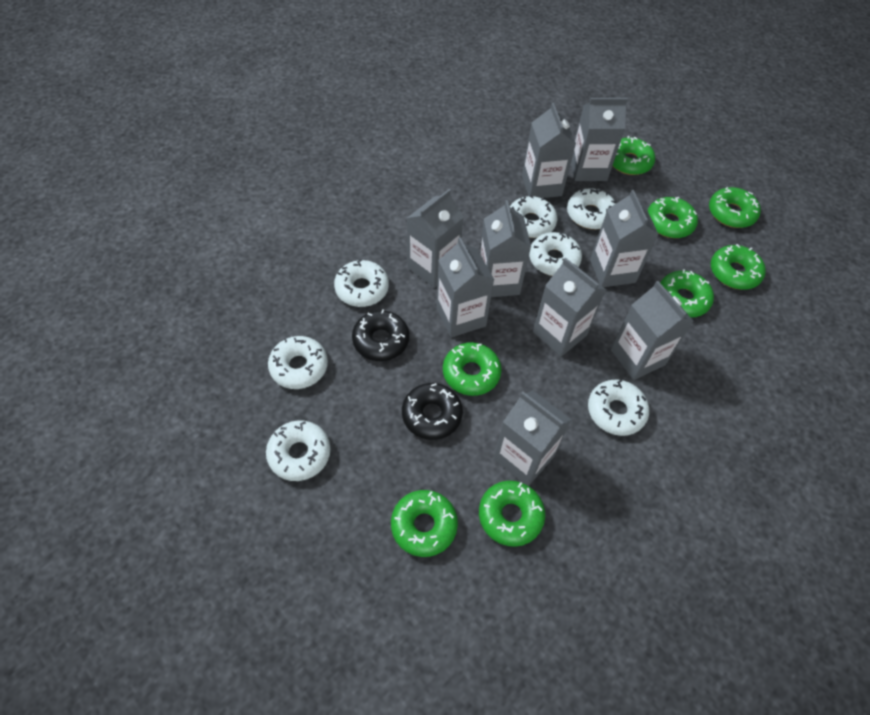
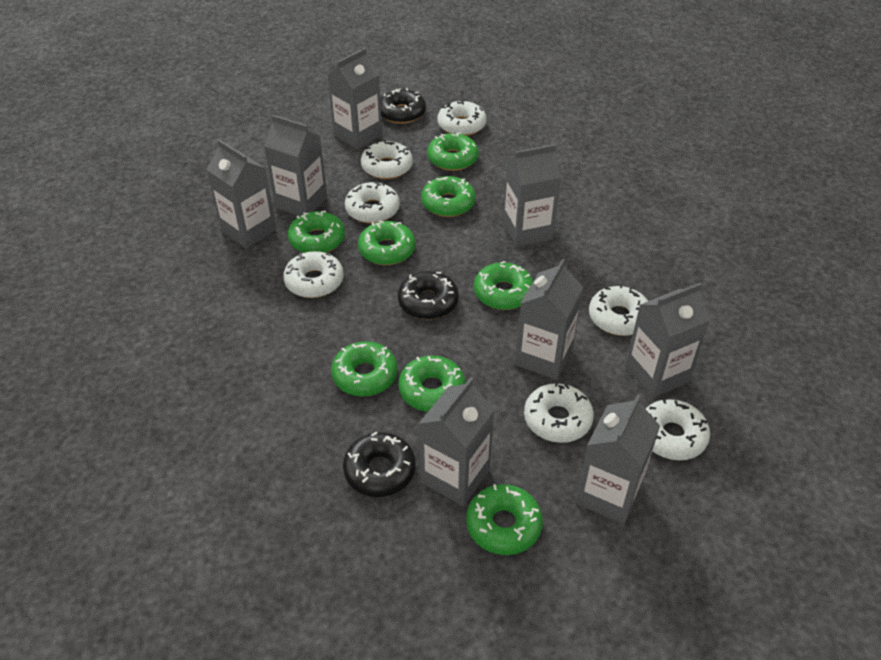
black donut: 2 -> 3
grey carton: 9 -> 8

